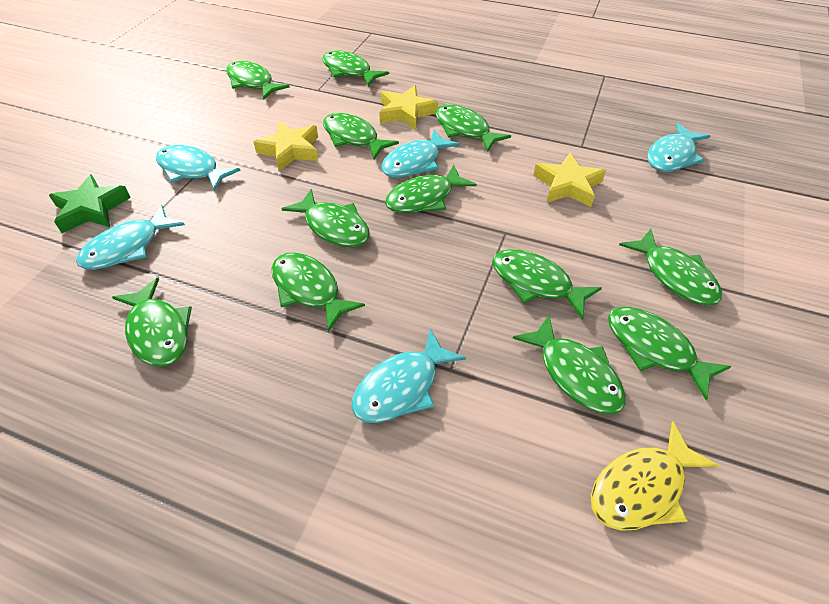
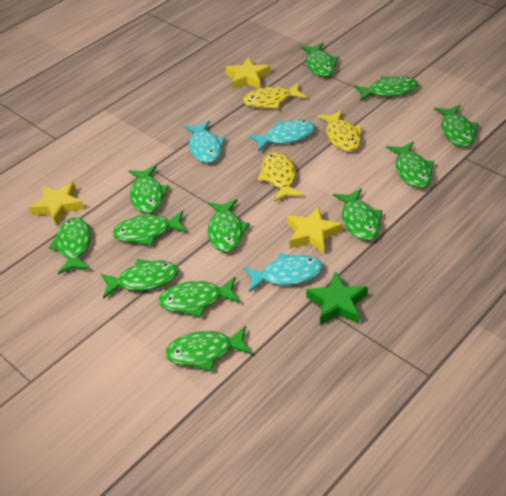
turquoise fish: 5 -> 3
yellow fish: 1 -> 3

